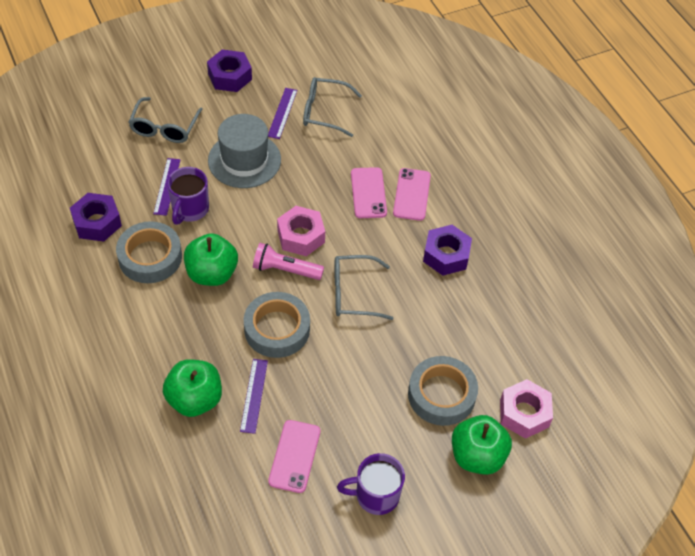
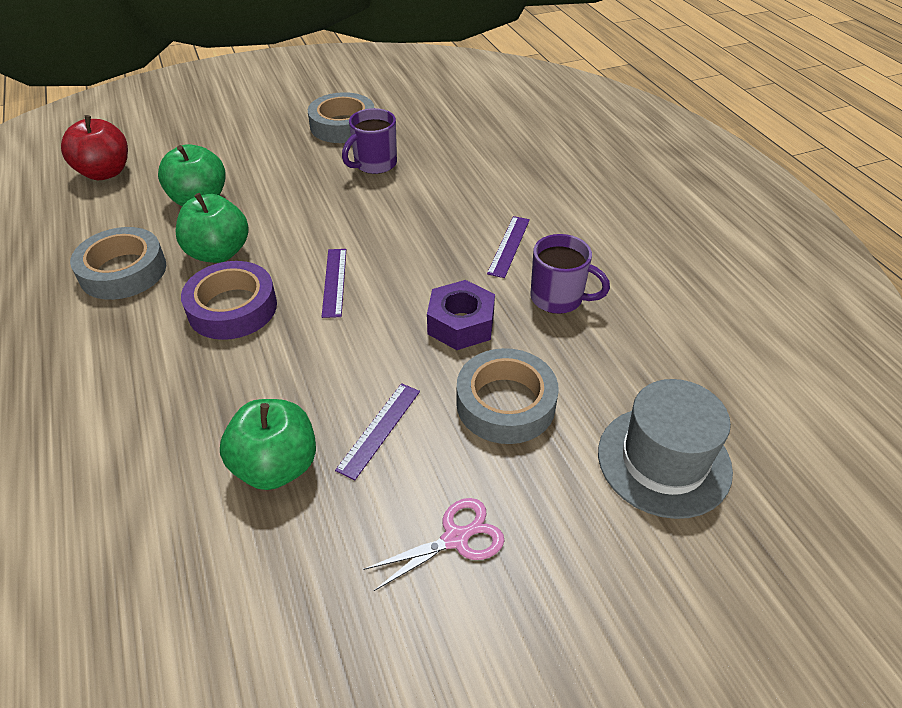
grey glasses: 3 -> 0
pink flashlight: 1 -> 0
pink nut: 2 -> 0
pink phone: 3 -> 0
pink scissors: 0 -> 1
purple nut: 3 -> 1
purple tape: 0 -> 1
red apple: 0 -> 1

